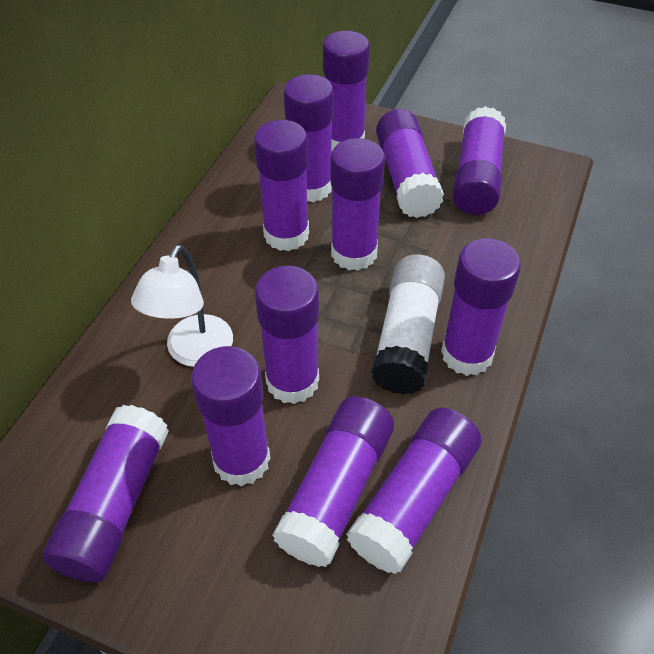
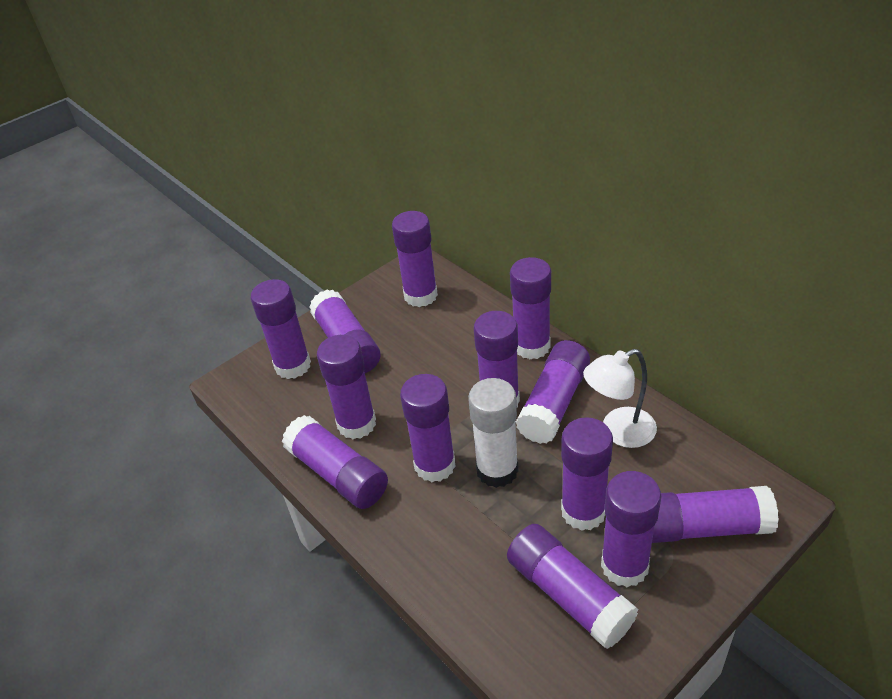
purple glue stick: 12 -> 13

